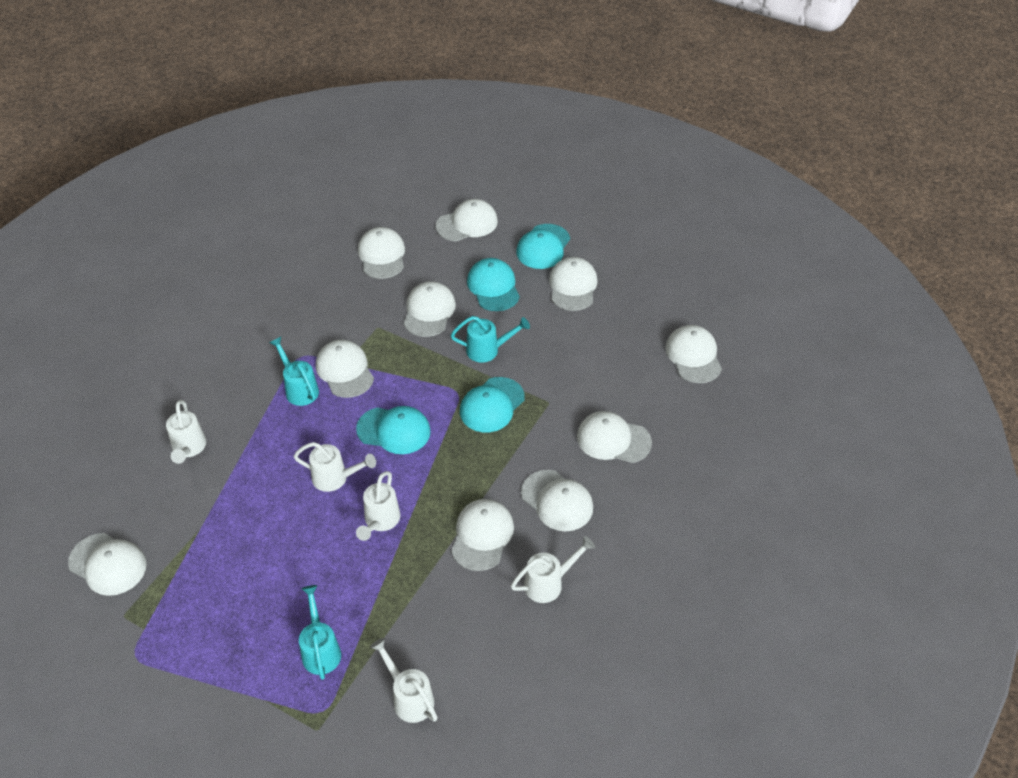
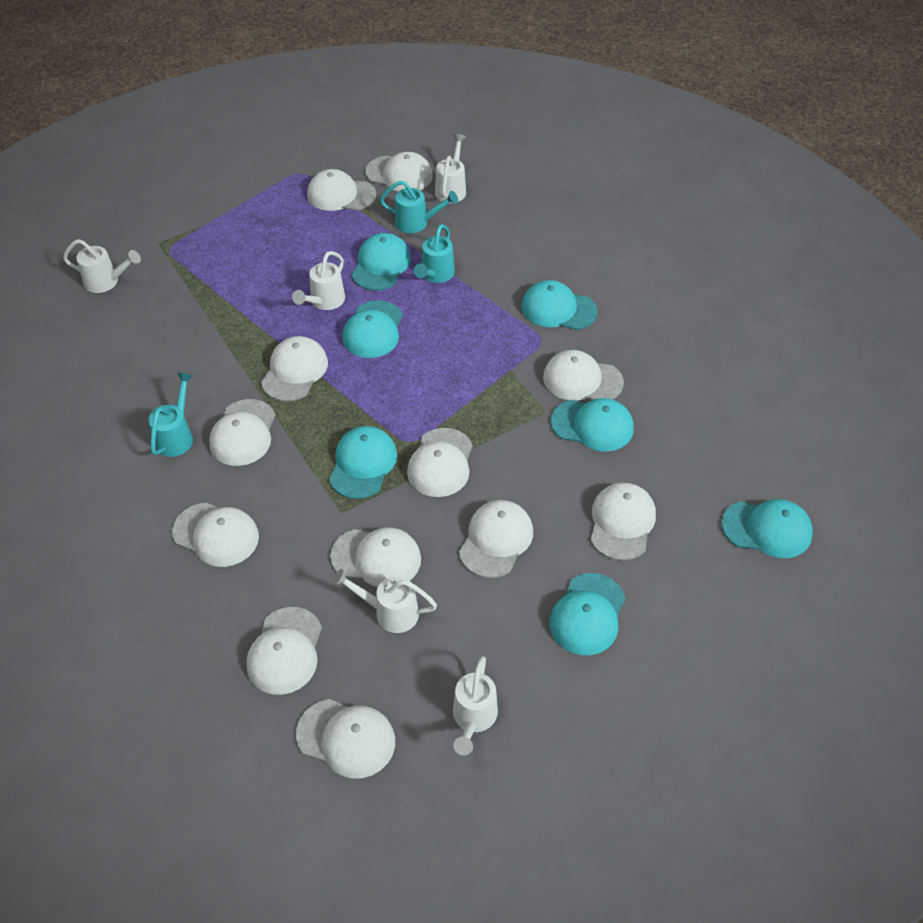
turquoise cap: 4 -> 7
white cap: 10 -> 12

